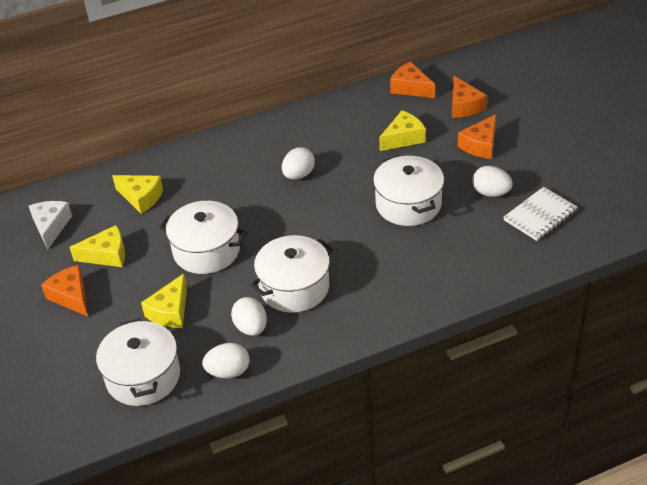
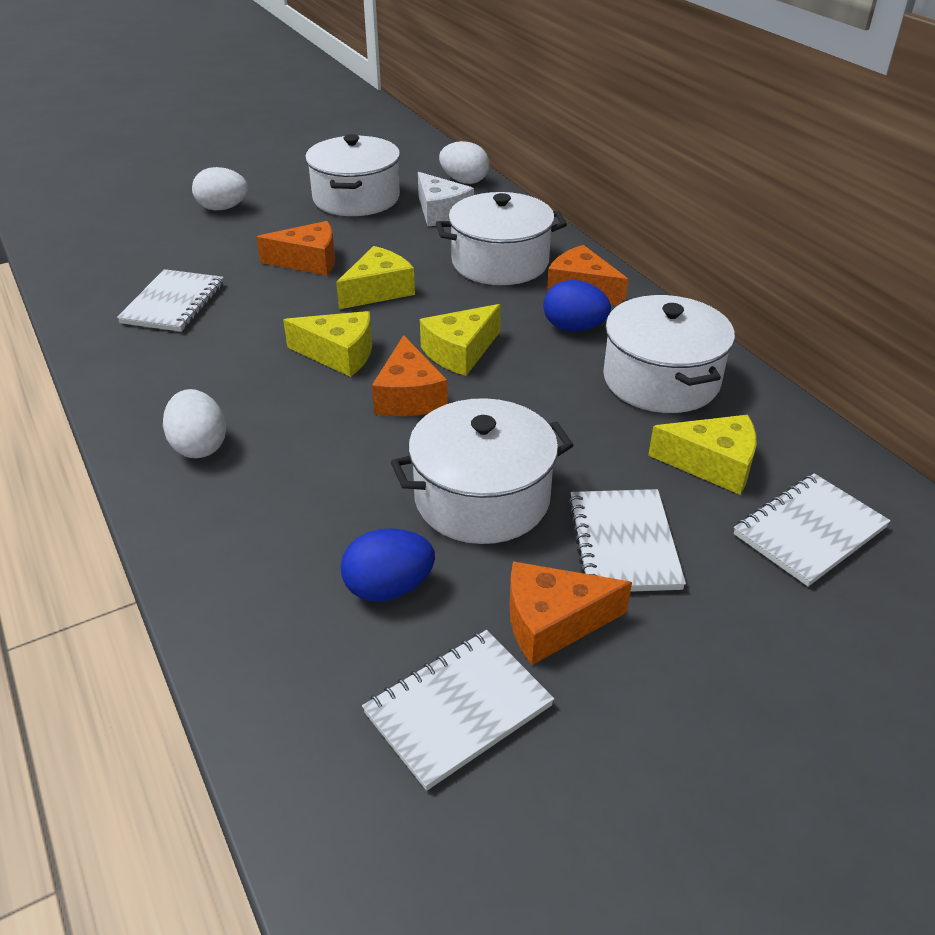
blue egg: 0 -> 2
white egg: 4 -> 3
white notebook: 1 -> 4

